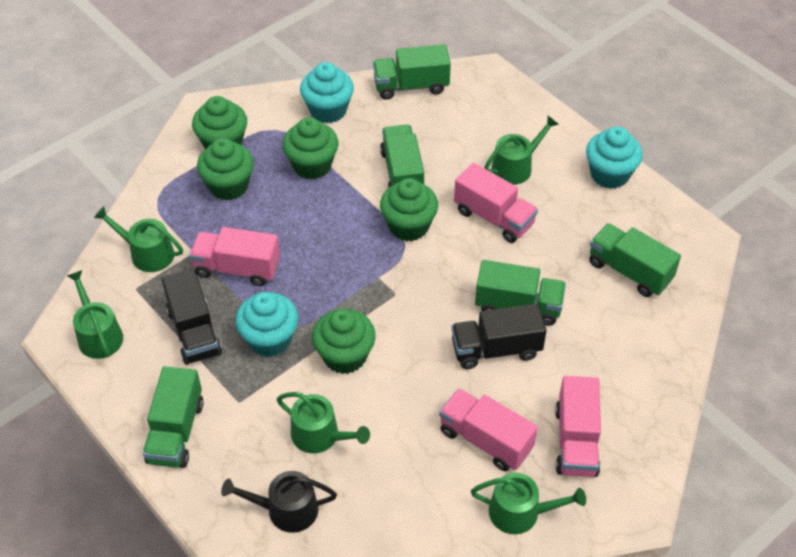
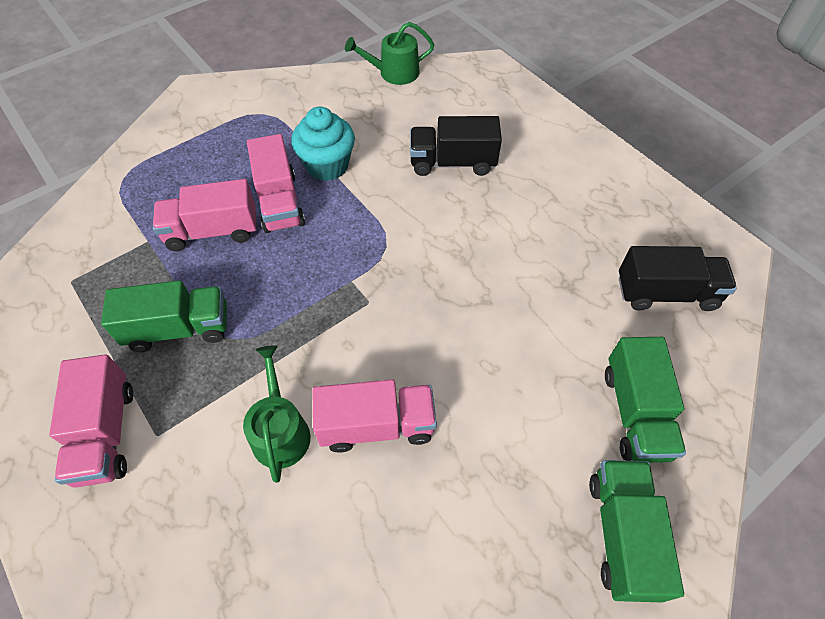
black watering can: 1 -> 0
green cupcake: 5 -> 0
green truck: 5 -> 3
green watering can: 5 -> 2
turquoise cupcake: 3 -> 1

